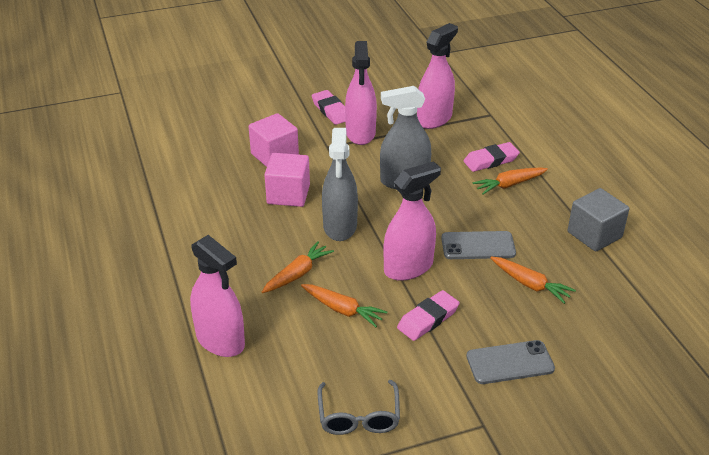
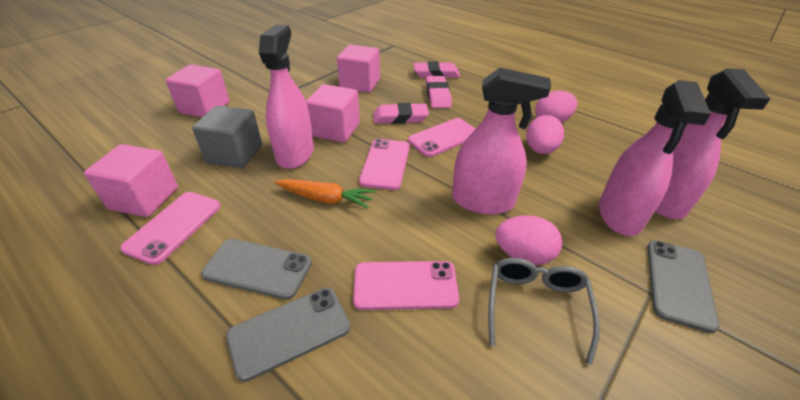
grey phone: 2 -> 3
grey spray bottle: 2 -> 0
orange carrot: 4 -> 1
pink cube: 2 -> 4
pink egg: 0 -> 3
pink phone: 0 -> 4

